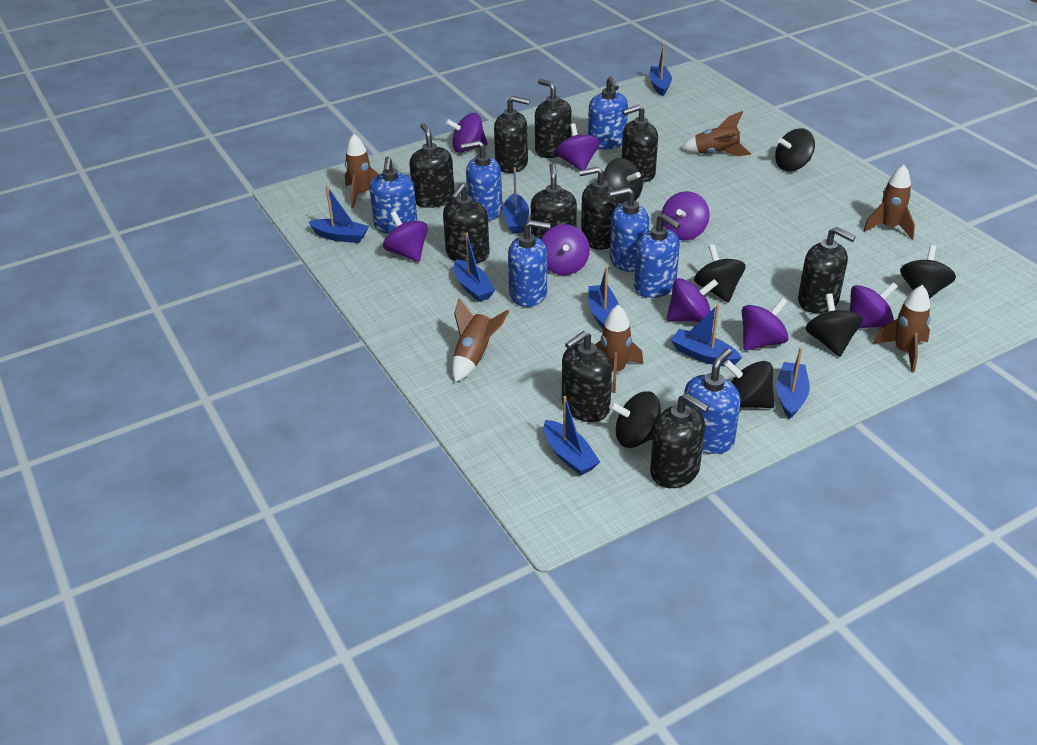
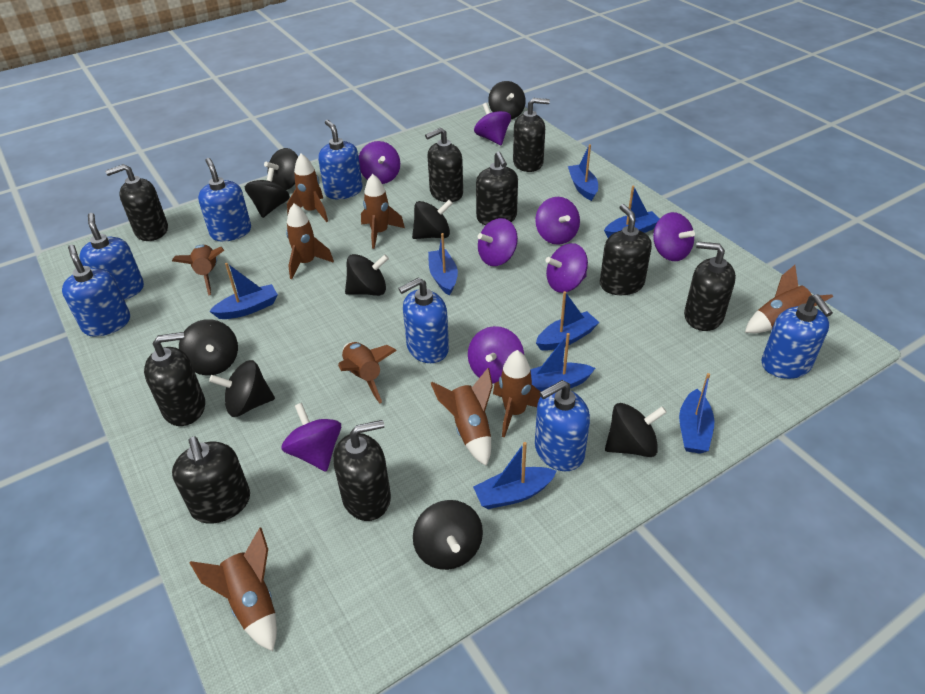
black soap dispenser: 10 -> 9
black spinning top: 7 -> 9
brown rocket: 6 -> 9

